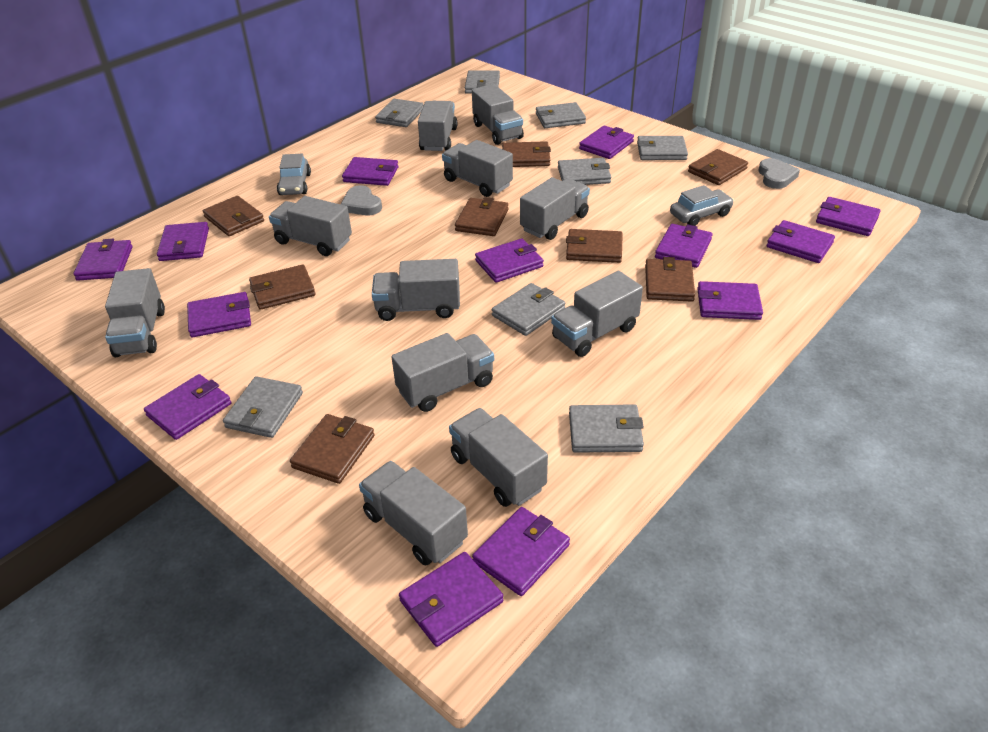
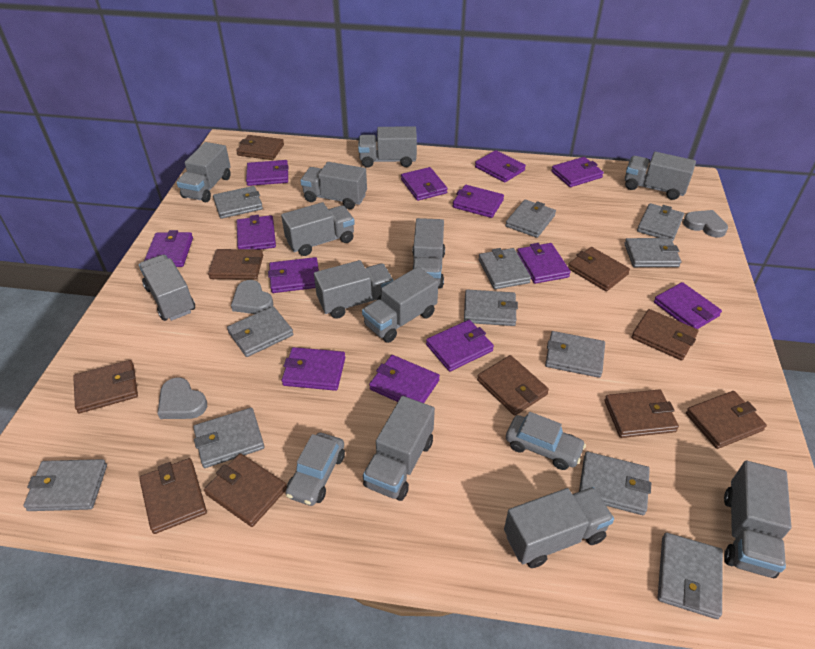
brown wallet: 8 -> 10
grey heart: 2 -> 3
grey truck: 11 -> 12
grey wallet: 8 -> 12

